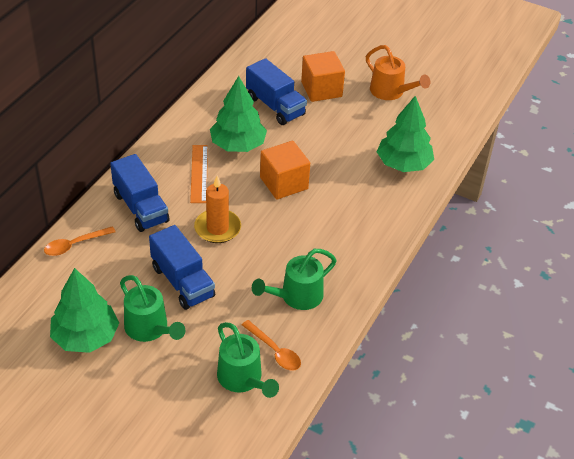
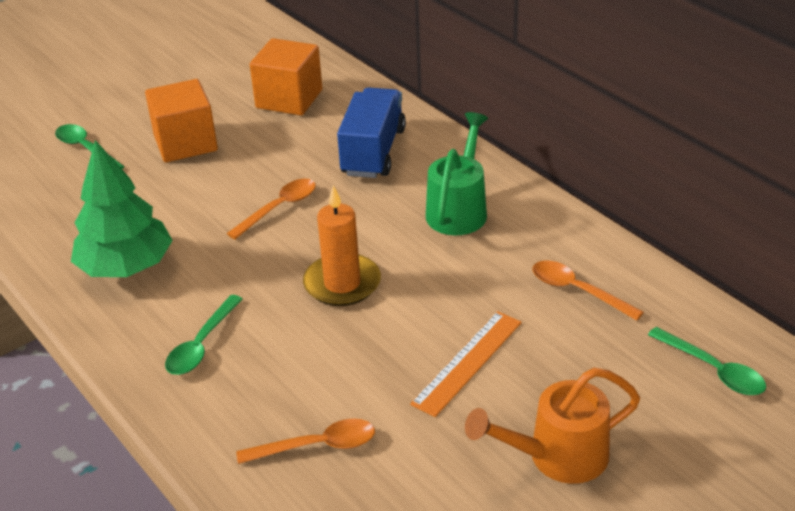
blue truck: 3 -> 1
green spoon: 0 -> 3
green tree: 3 -> 1
green watering can: 3 -> 1
orange spoon: 2 -> 3

